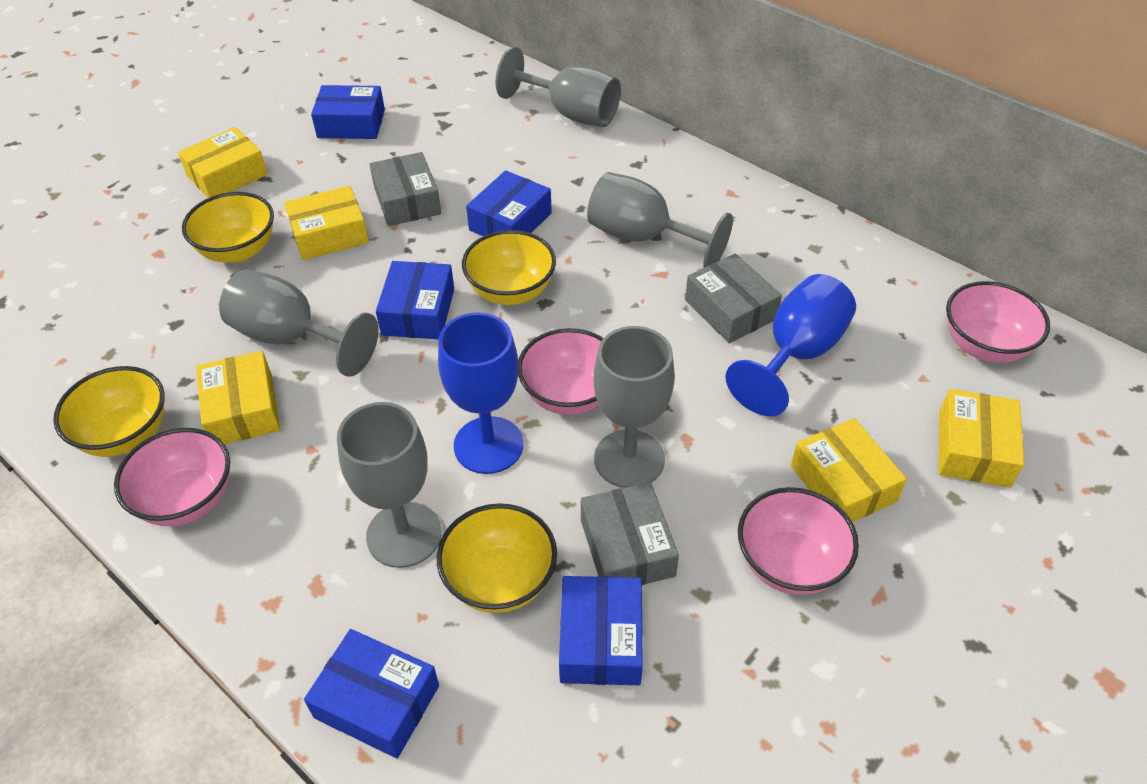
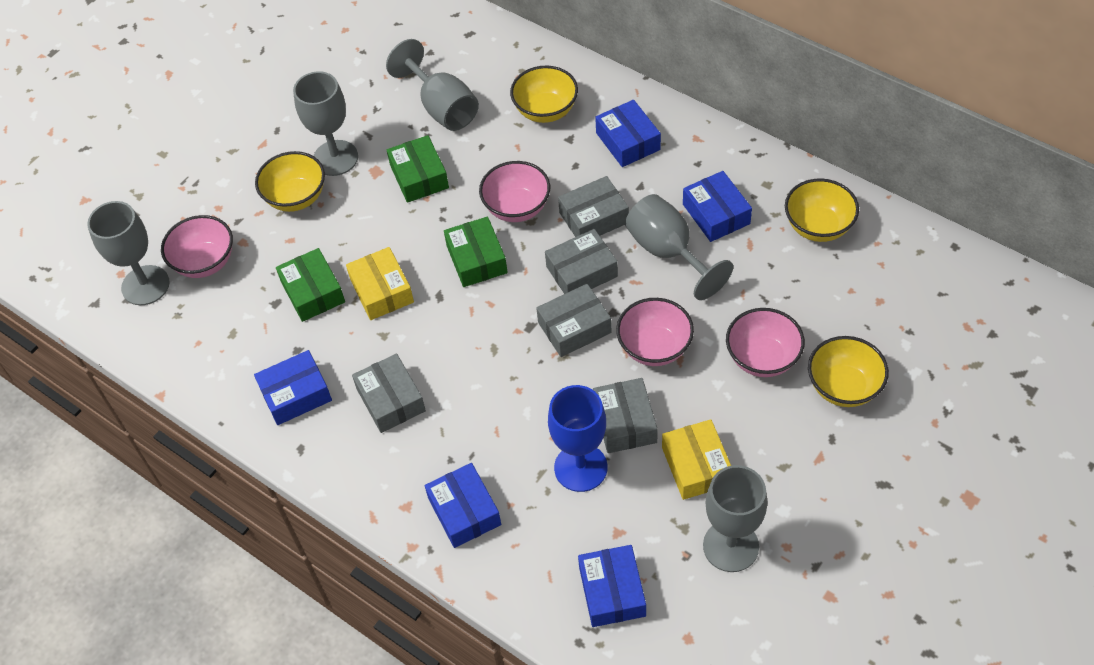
blue goblet: 2 -> 1
green box: 0 -> 3
grey box: 3 -> 5
yellow box: 5 -> 2

